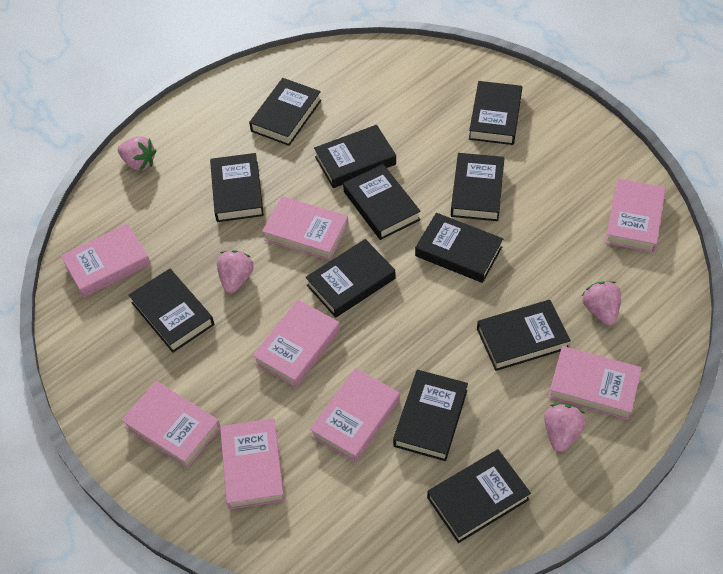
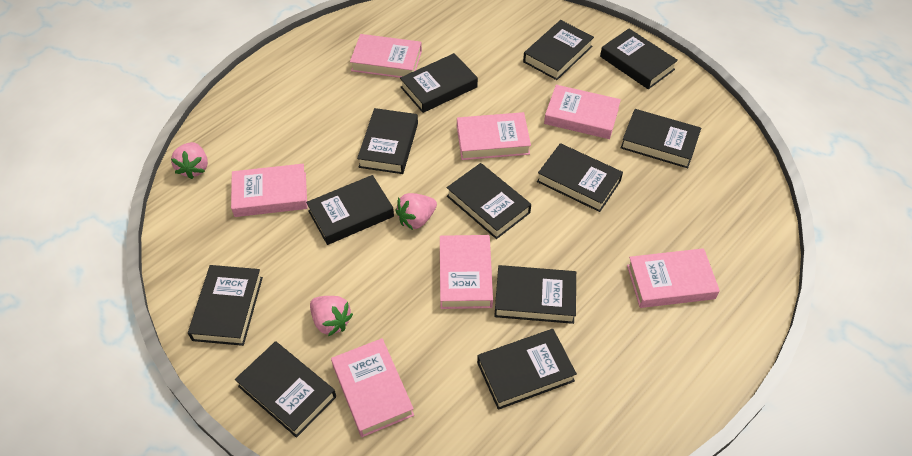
pink book: 8 -> 7
pink strawberry: 4 -> 3

